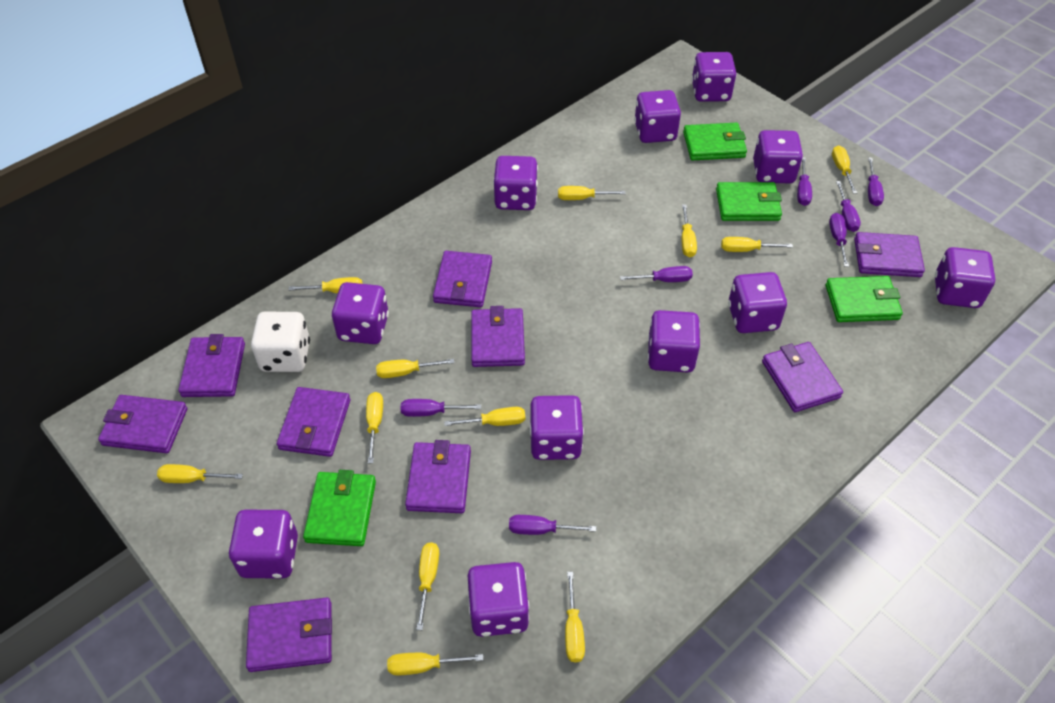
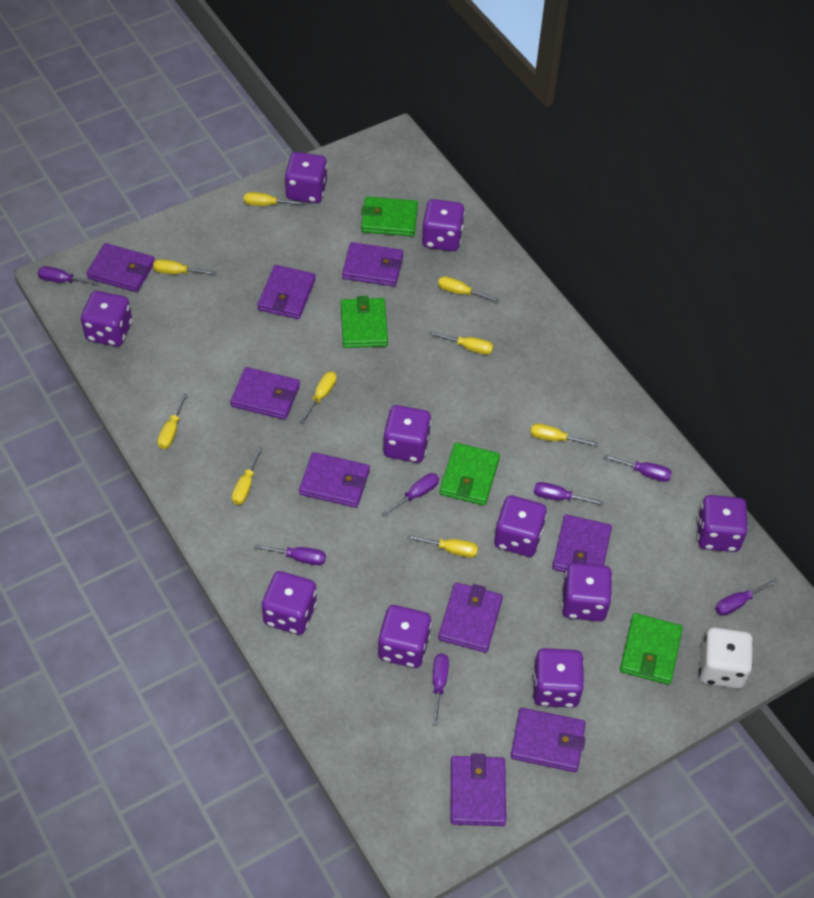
purple dice: 11 -> 10
yellow screwdriver: 12 -> 9

